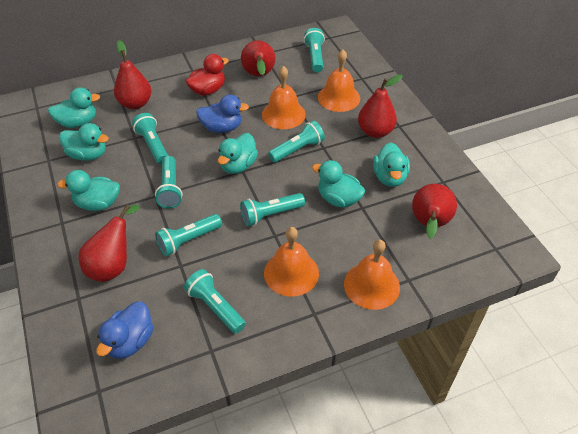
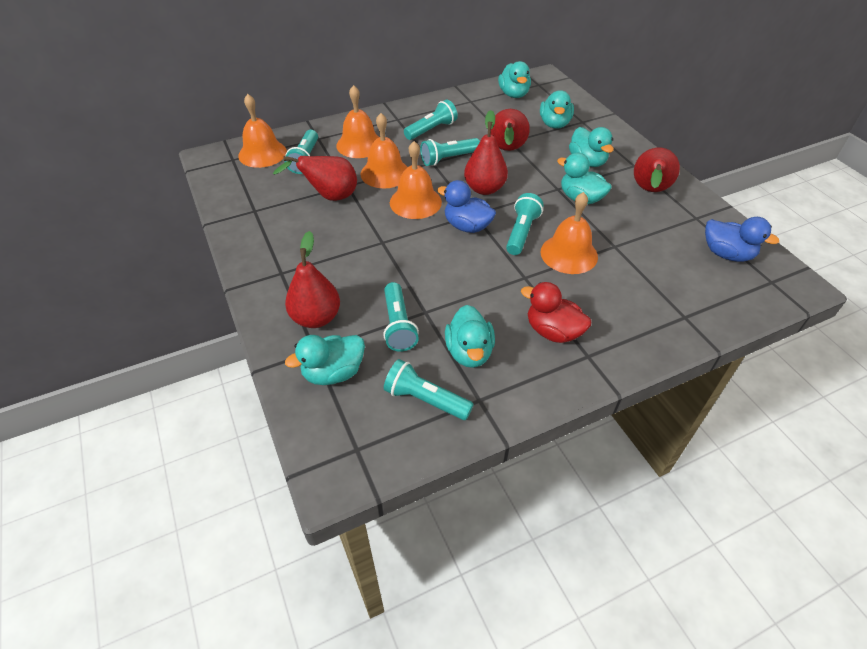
orange bell: 4 -> 5
turquoise flashlight: 7 -> 6

